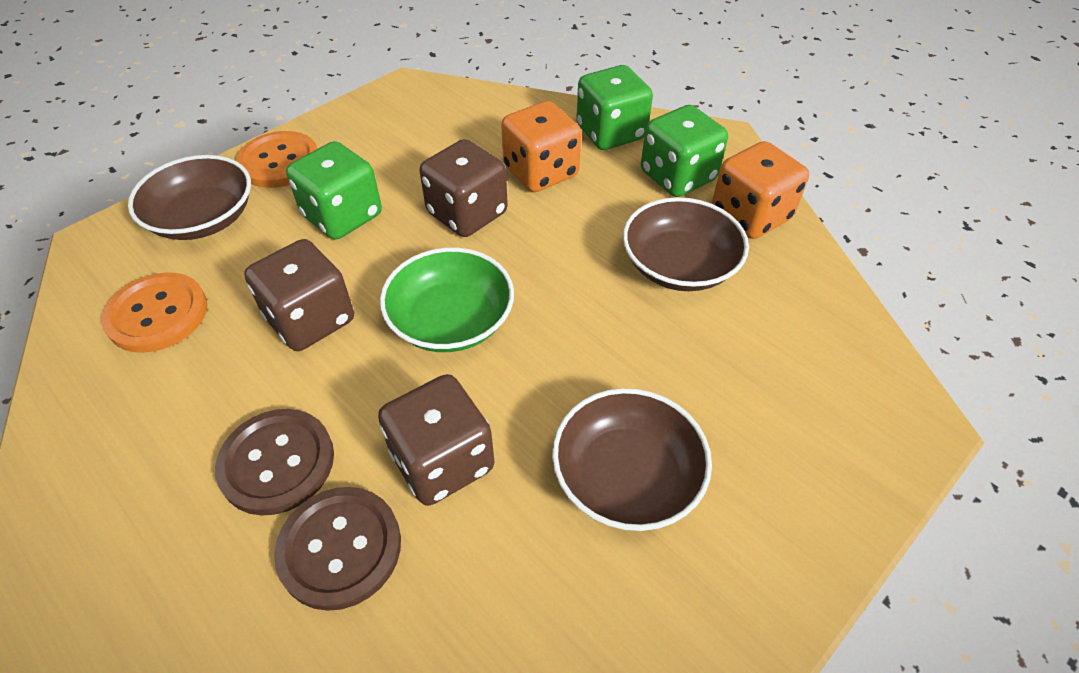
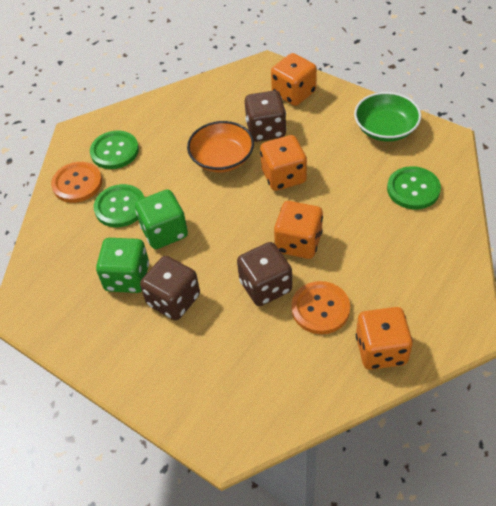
brown bowl: 3 -> 0
brown button: 2 -> 0
green button: 0 -> 3
green dice: 3 -> 2
orange bowl: 0 -> 1
orange dice: 2 -> 4

